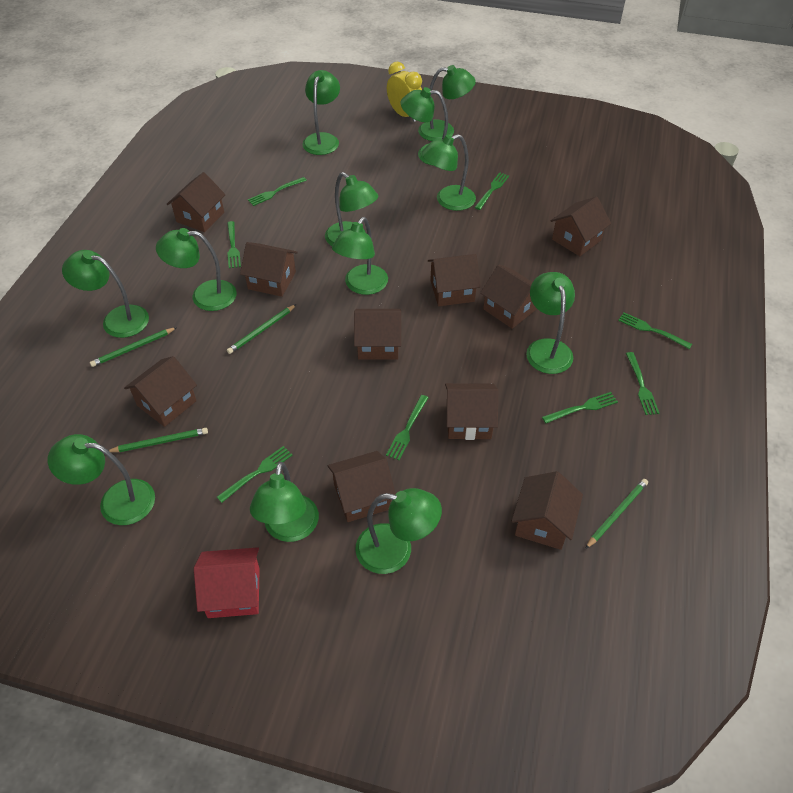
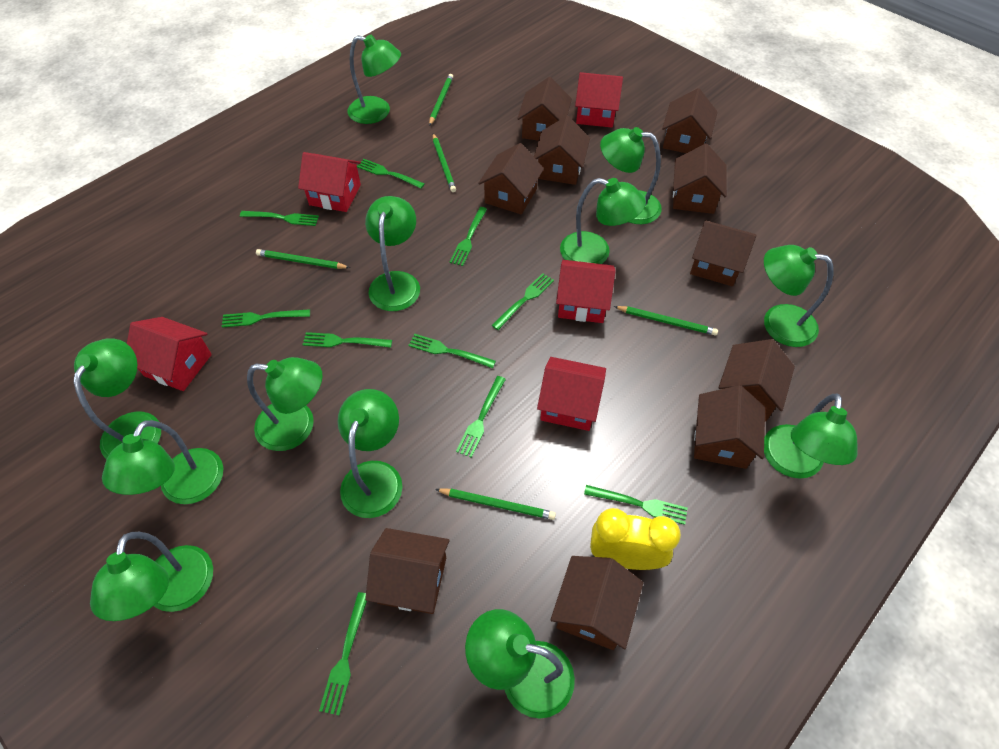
green fork: 8 -> 10
green pencil: 4 -> 5
red house: 1 -> 5

